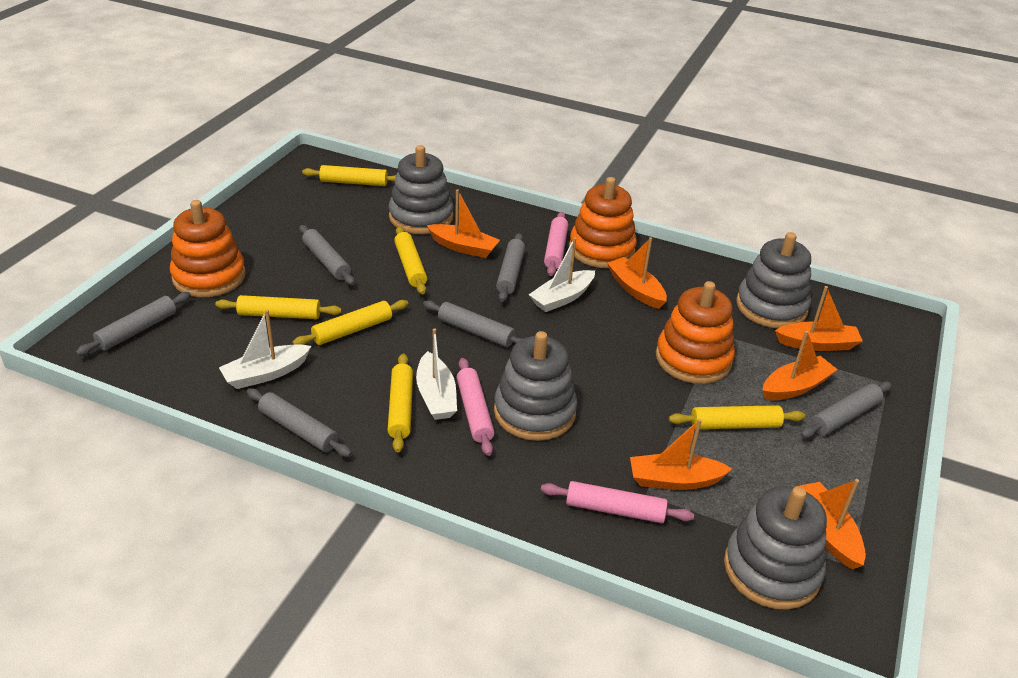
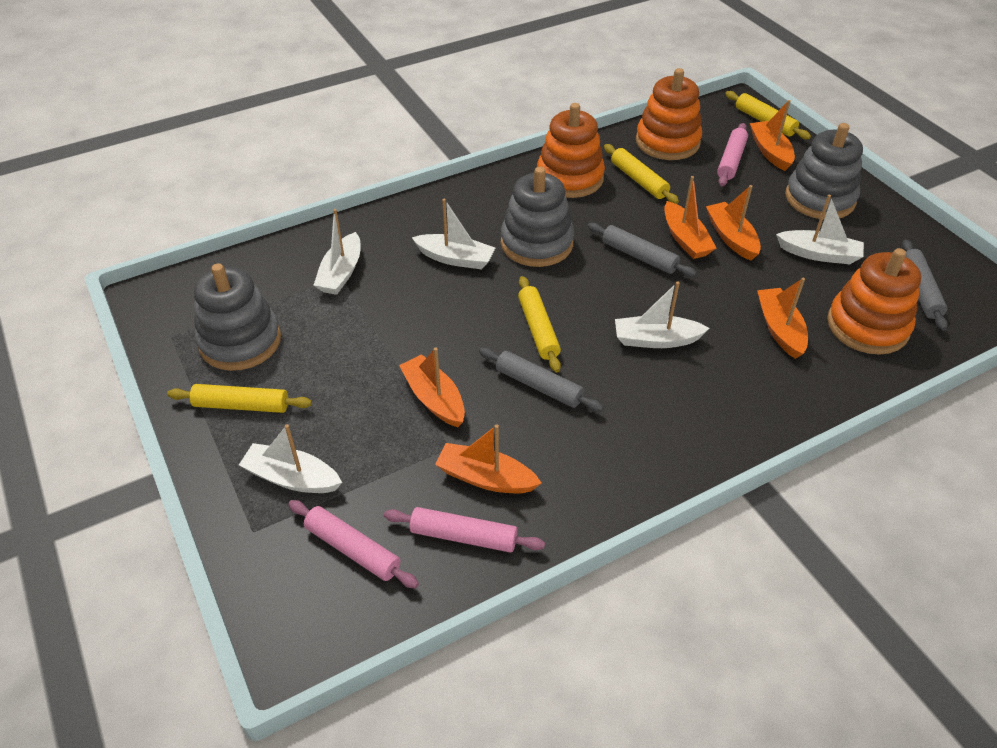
grey rolling pin: 6 -> 3
grey stacking toy: 4 -> 3
white boat: 3 -> 5
yellow rolling pin: 6 -> 4

